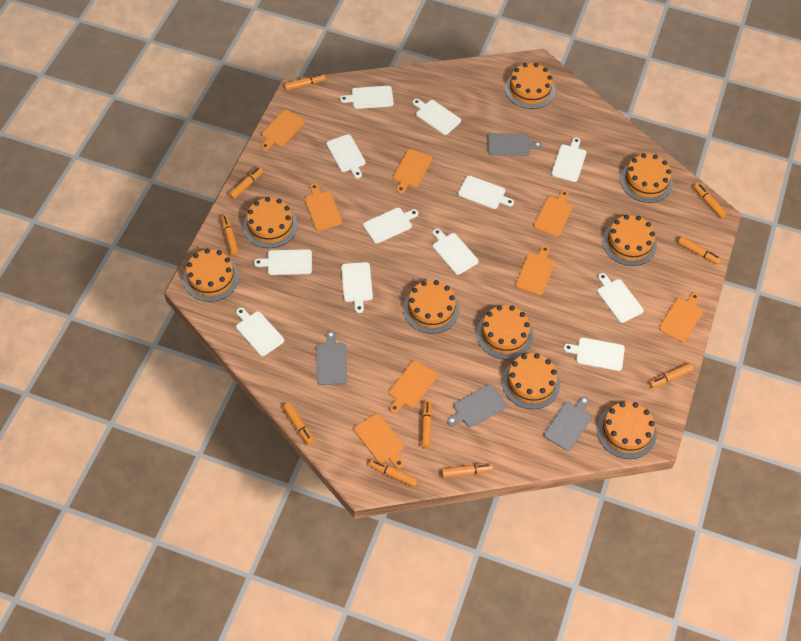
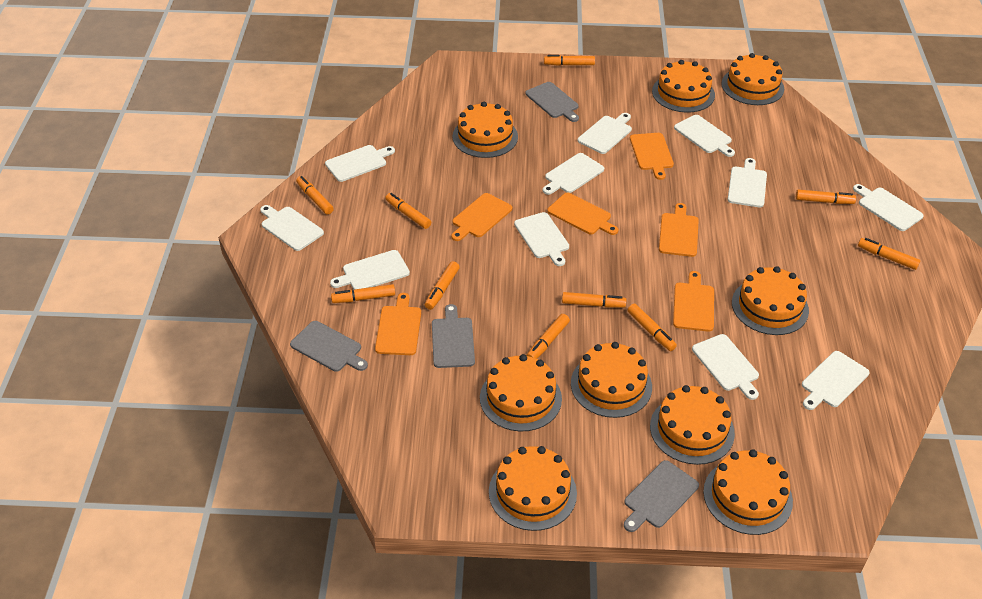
orange cutting board: 8 -> 6
white cutting board: 12 -> 11

